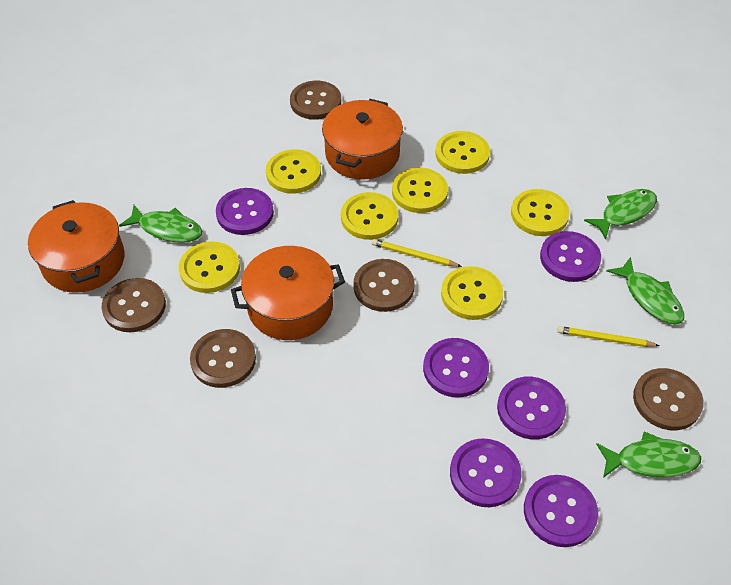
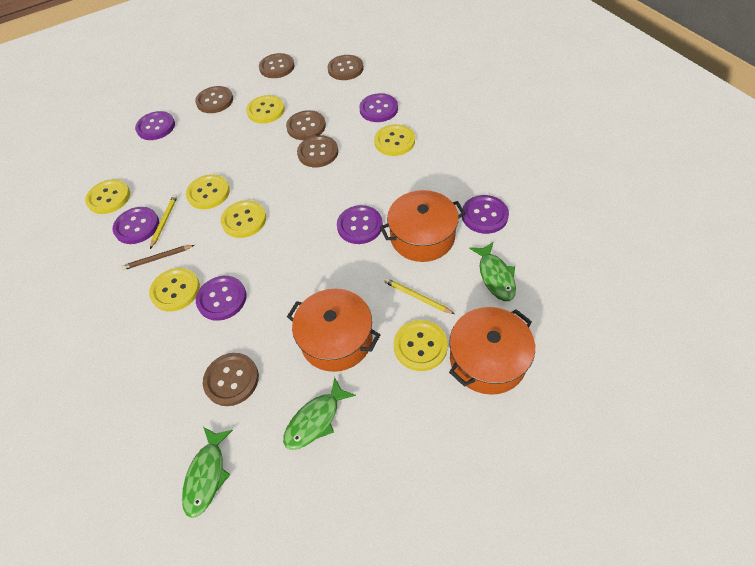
brown button: 5 -> 6
brown pencil: 0 -> 1
green fish: 4 -> 3

